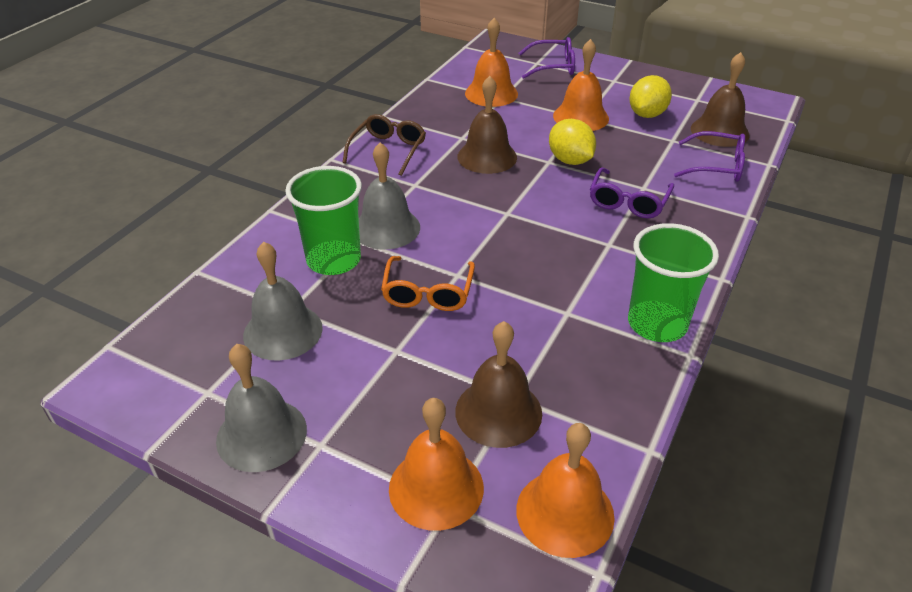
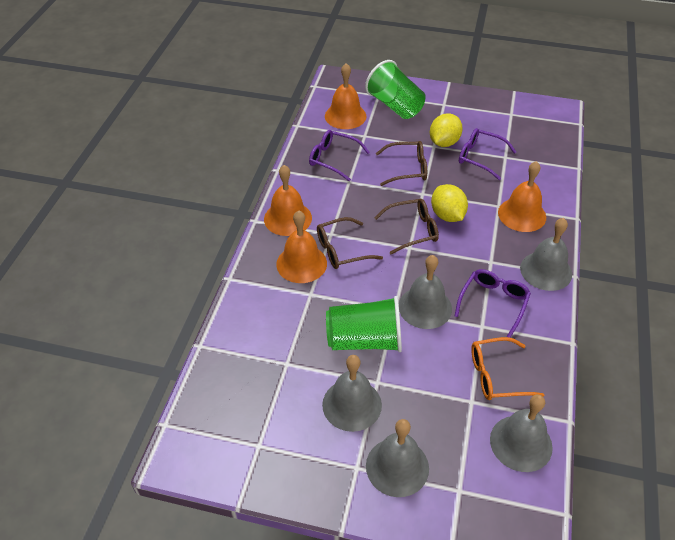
brown bell: 3 -> 0
brown glasses: 1 -> 3
grey bell: 3 -> 5

